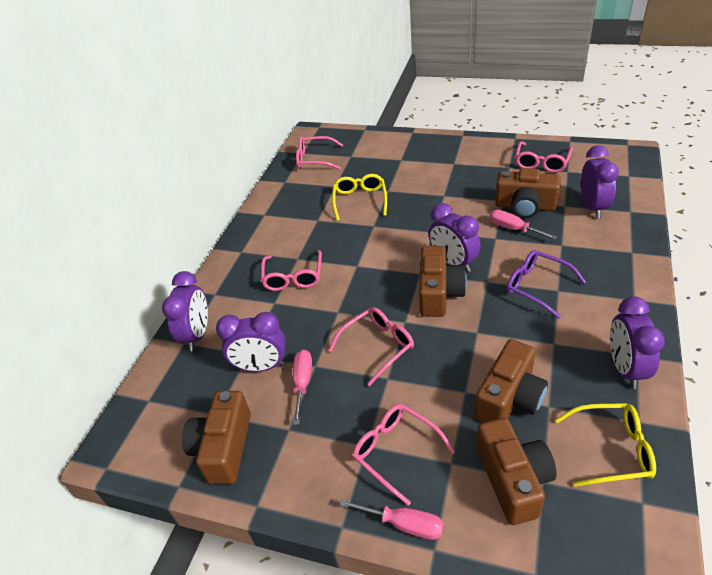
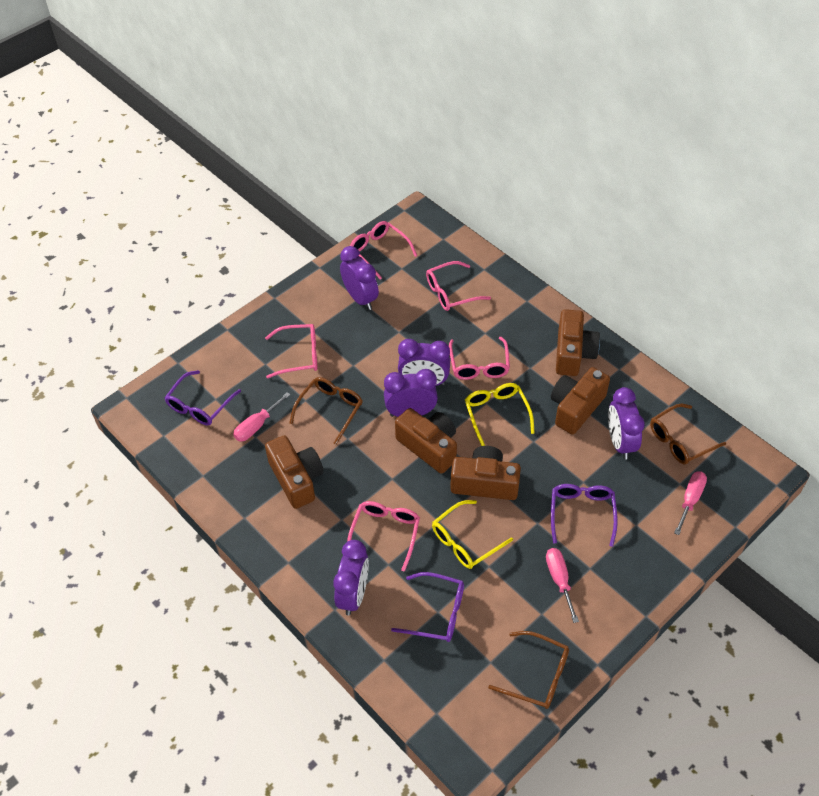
brown glasses: 0 -> 3
purple glasses: 1 -> 3

